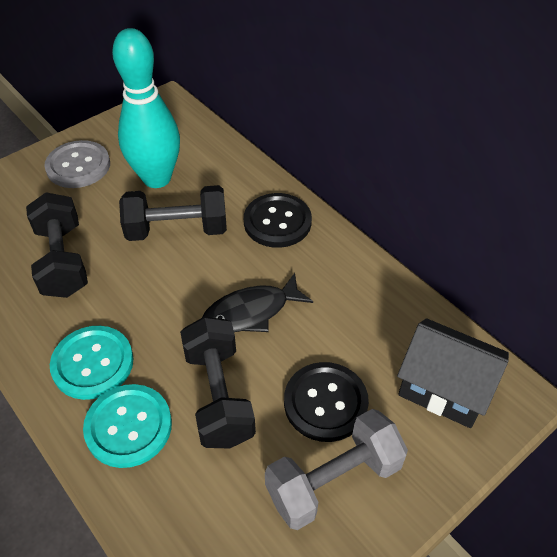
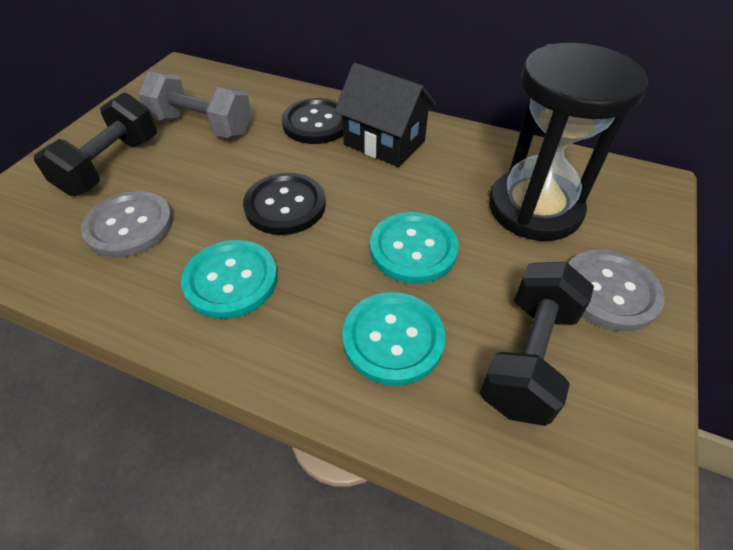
black dumbbell: 3 -> 2
black fish: 1 -> 0
black hourglass: 0 -> 1
grey button: 1 -> 2
turquoise bowling pin: 1 -> 0
turquoise button: 2 -> 3

